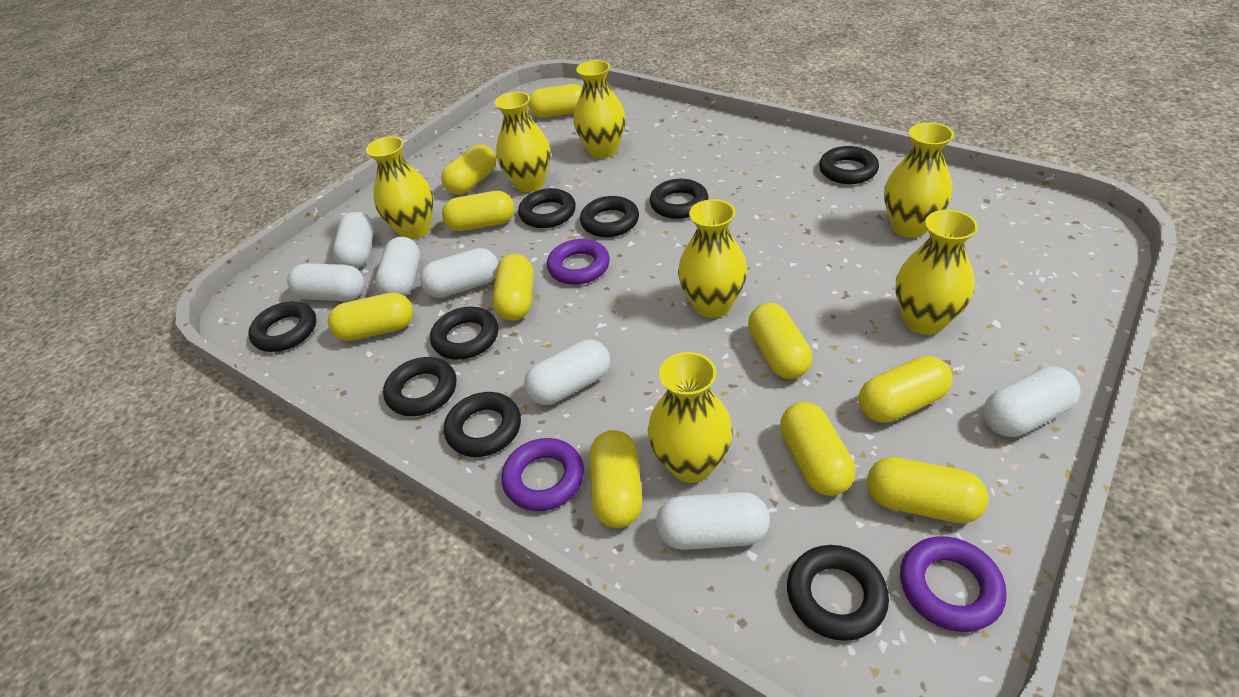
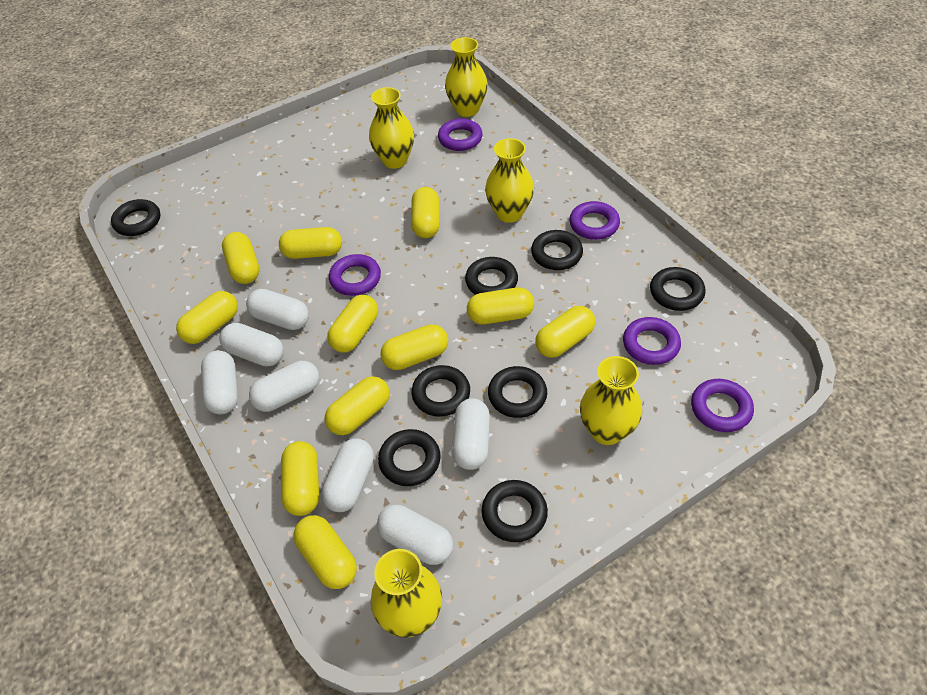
black ring: 9 -> 8
purple ring: 3 -> 5
yellow capsule: 10 -> 11
yellow vase: 7 -> 5

